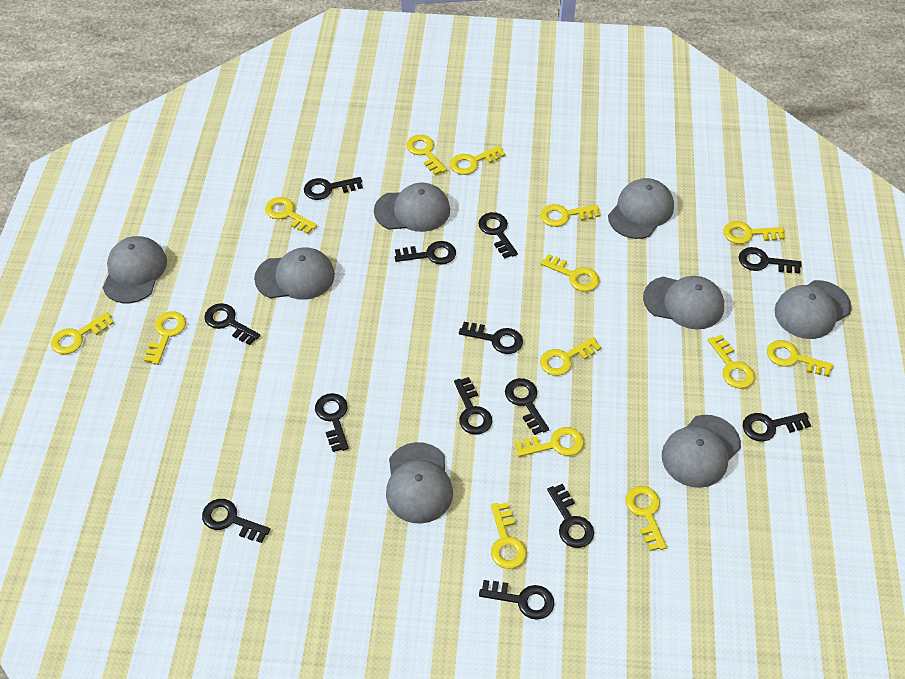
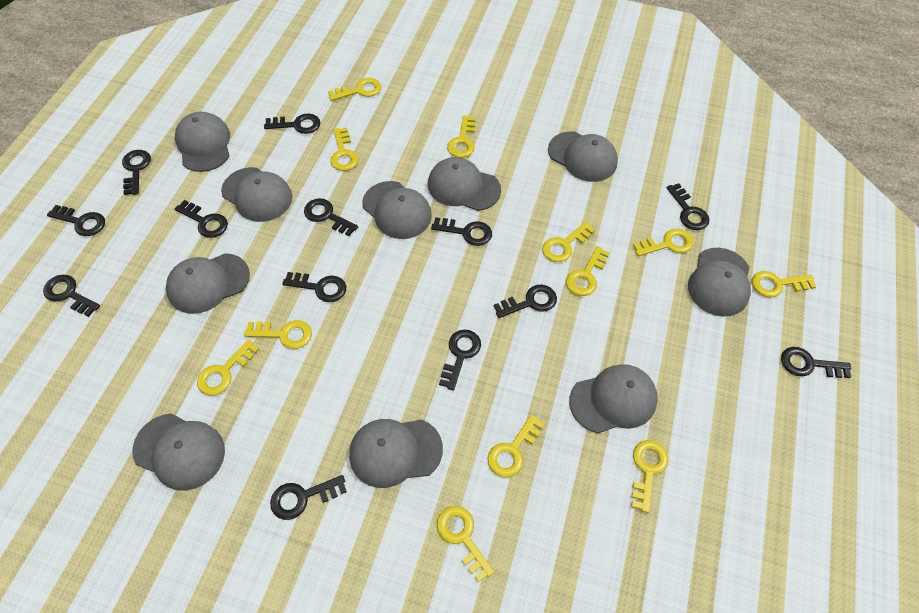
grey cap: 8 -> 10
yellow key: 14 -> 12

